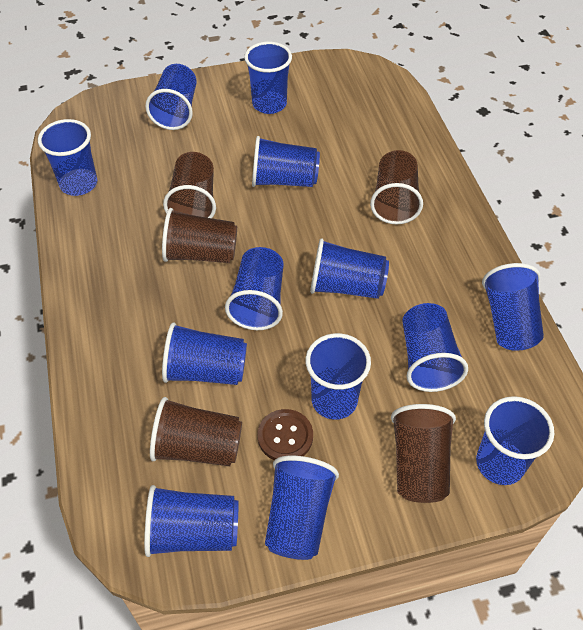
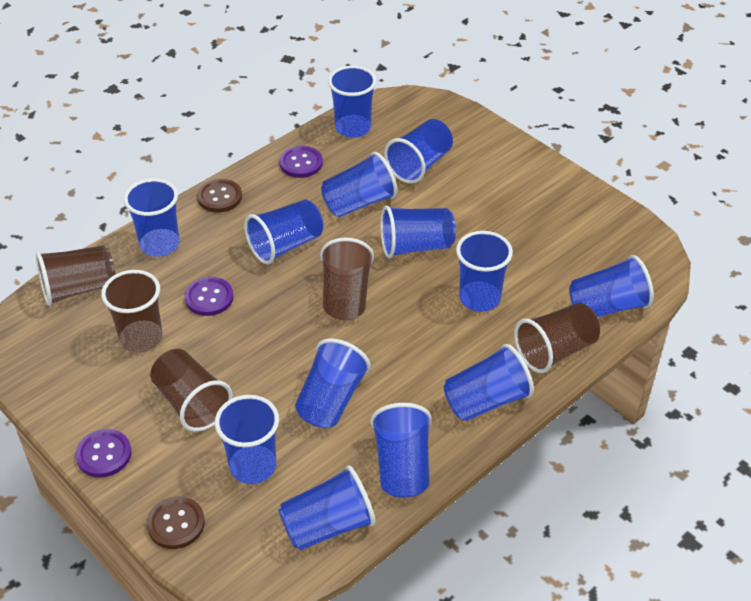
brown button: 1 -> 2
purple button: 0 -> 3

